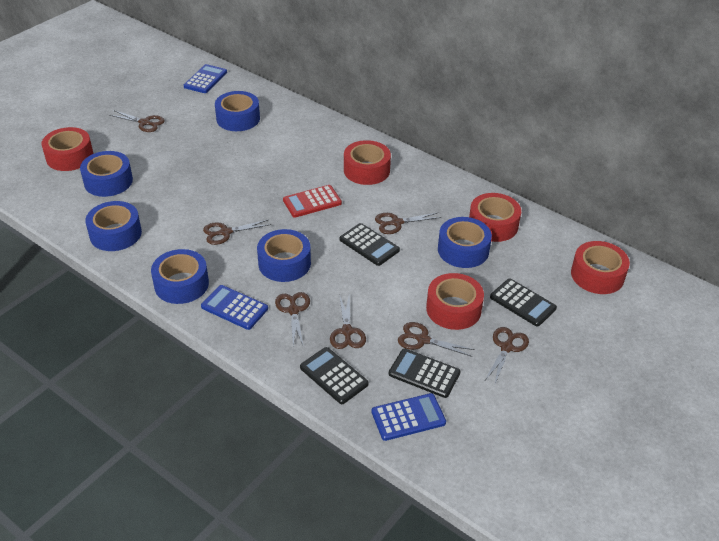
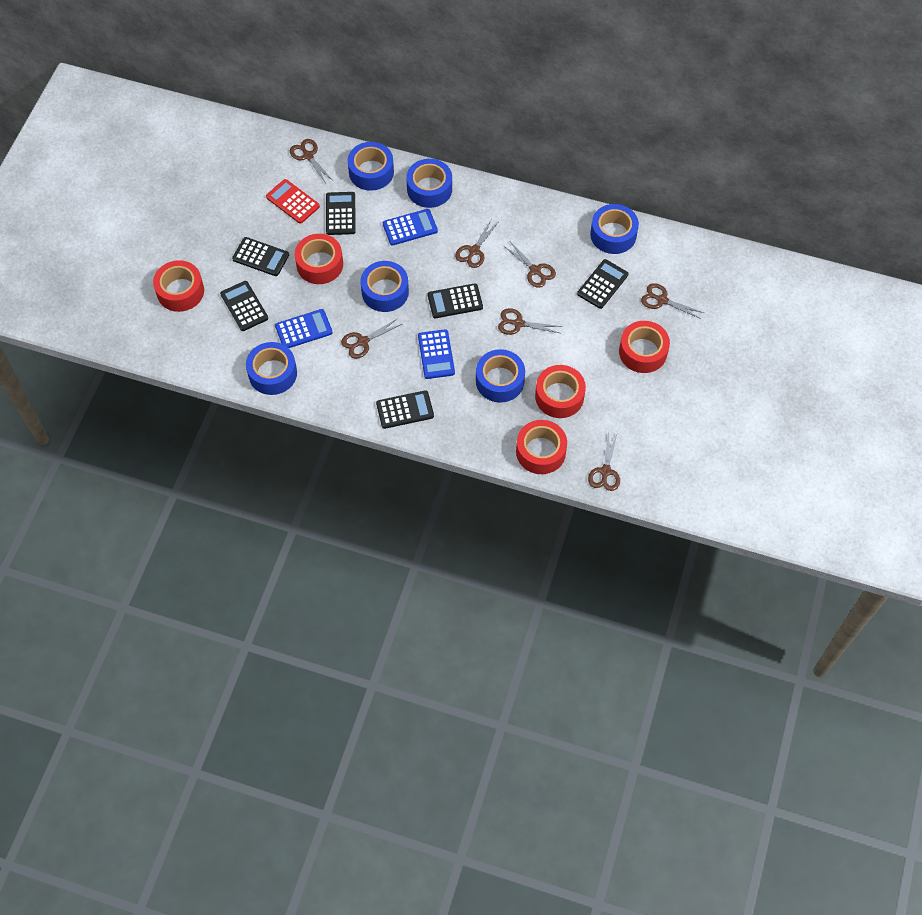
black calculator: 4 -> 6

